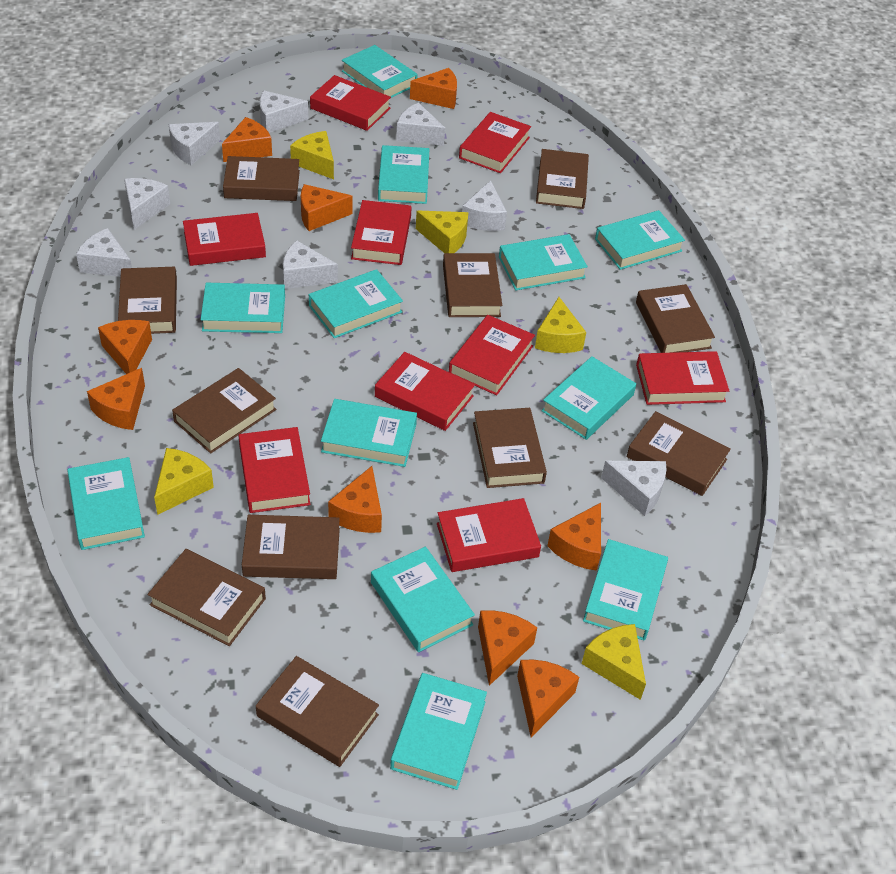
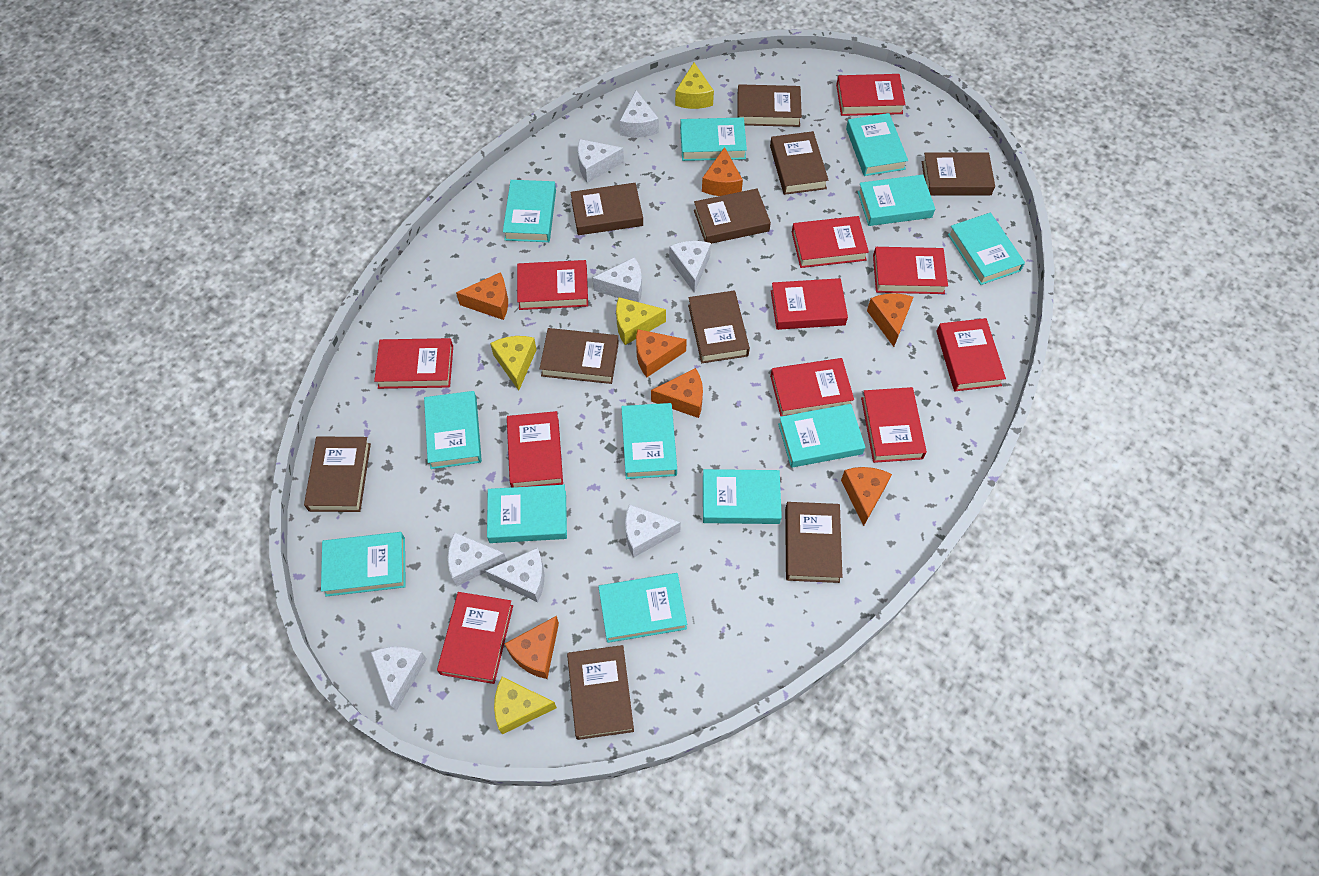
brown book: 11 -> 10
orange cheese: 9 -> 7
red book: 9 -> 11
yellow cheese: 5 -> 4

